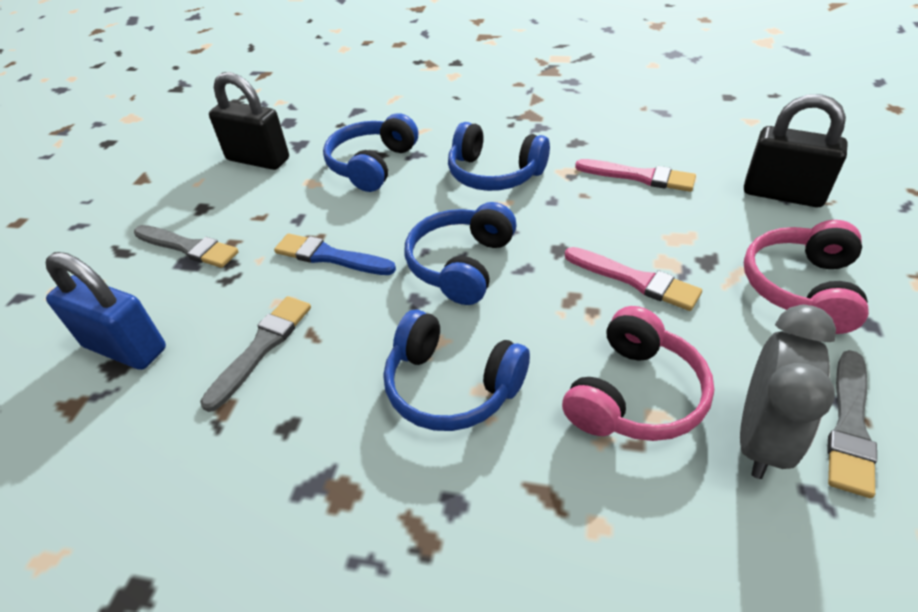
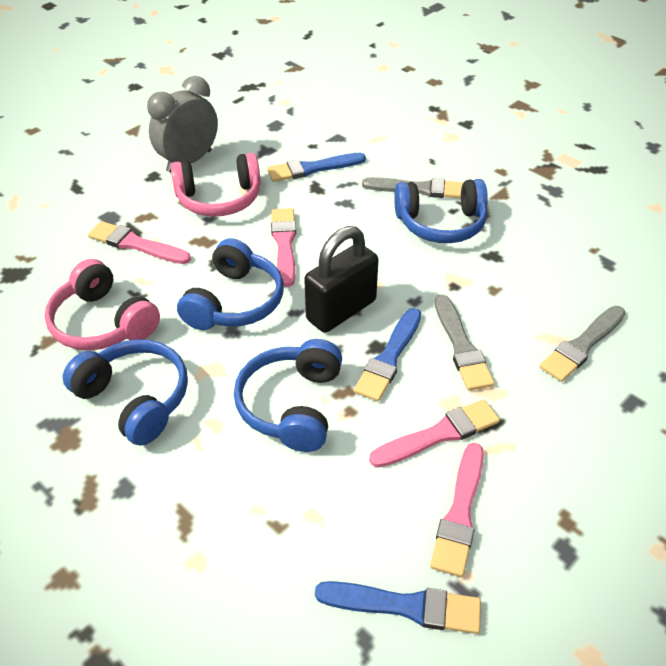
black padlock: 2 -> 1
blue brush: 1 -> 3
blue padlock: 1 -> 0
pink brush: 2 -> 4

